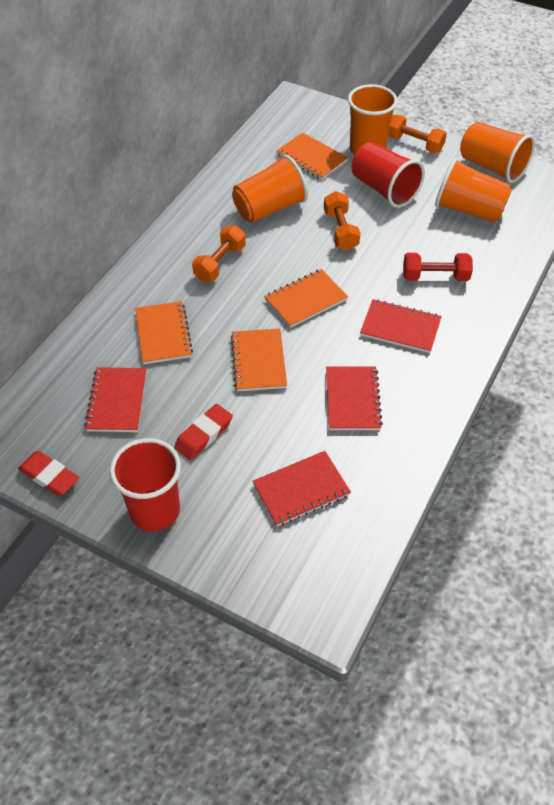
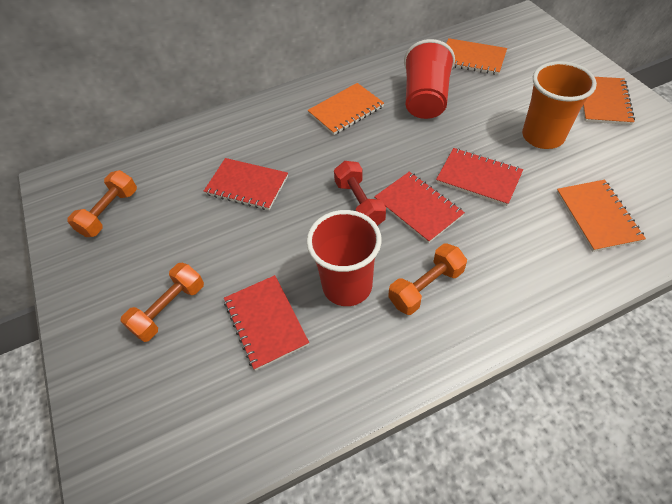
orange cup: 4 -> 1
red eraser: 2 -> 0

